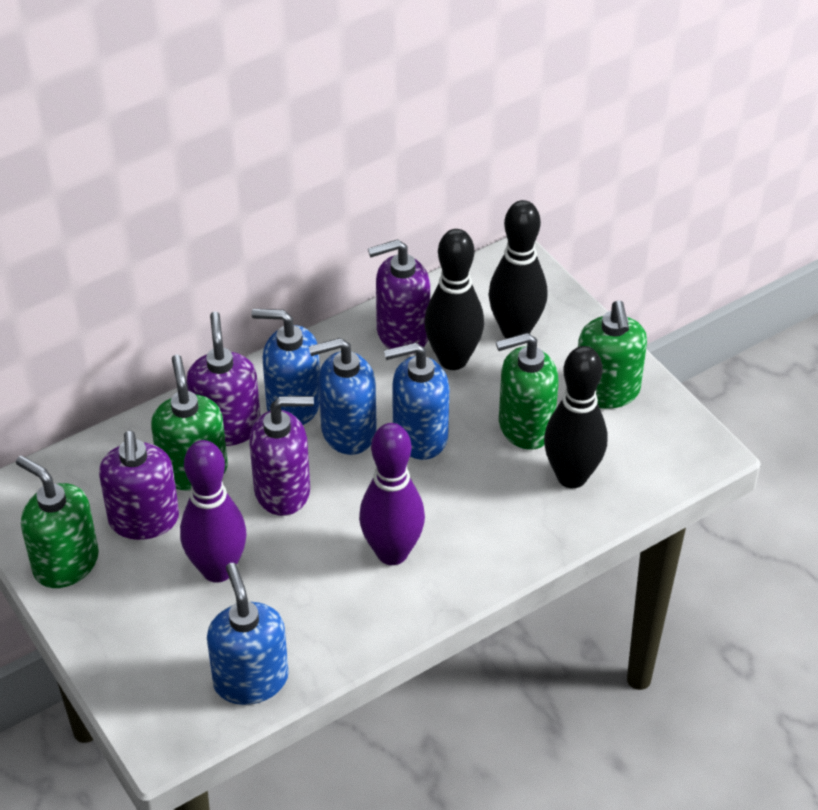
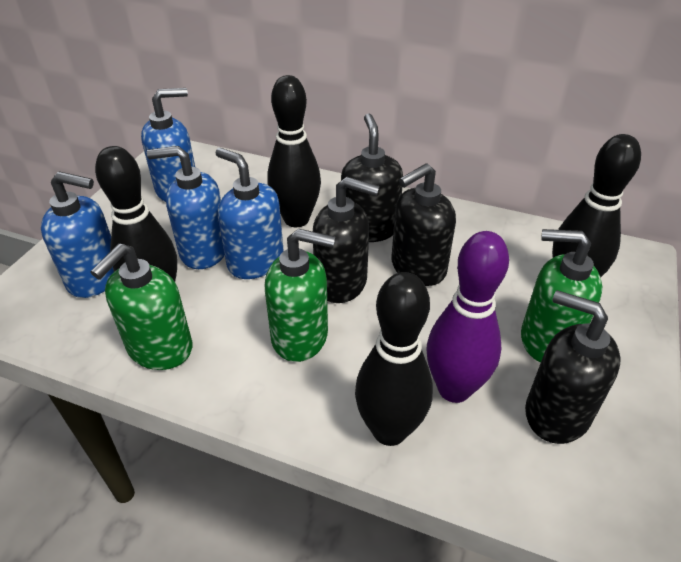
black bowling pin: 3 -> 4
black soap dispenser: 0 -> 4
green soap dispenser: 4 -> 3
purple bowling pin: 2 -> 1
purple soap dispenser: 4 -> 0

